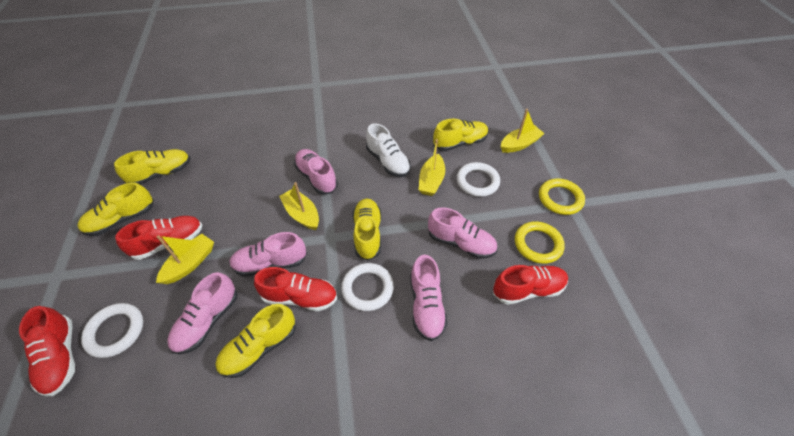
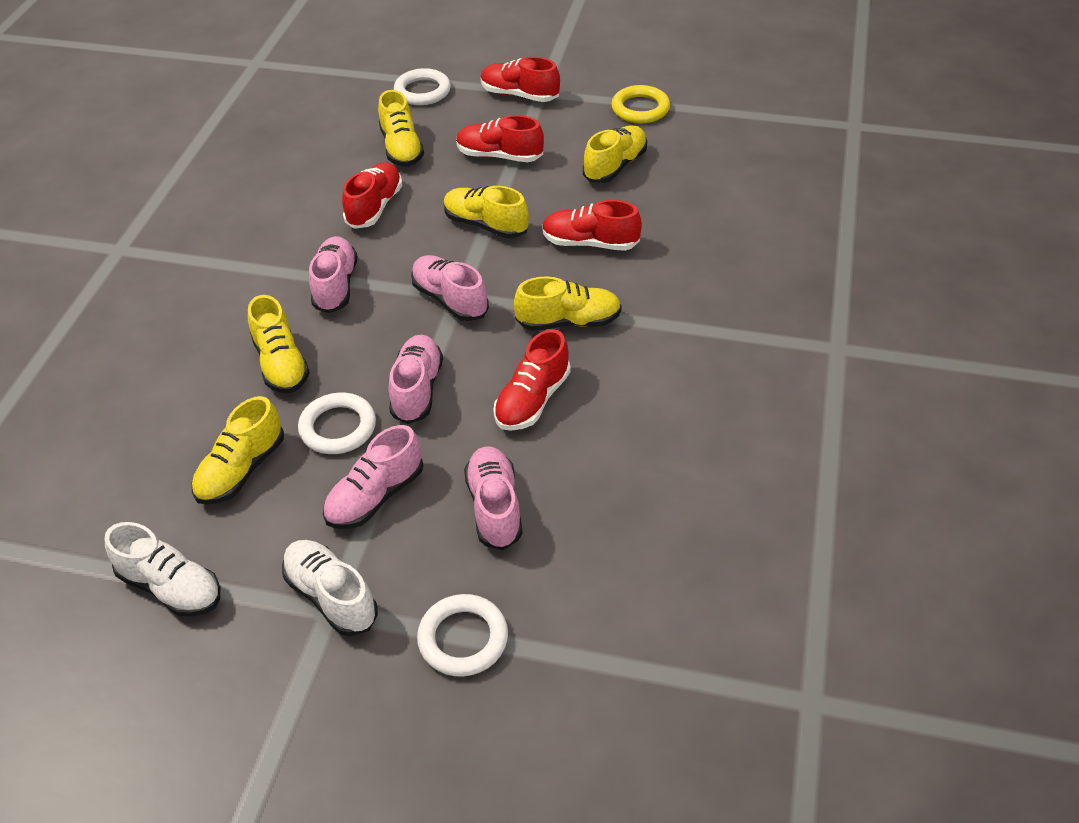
red shoe: 4 -> 5
white shoe: 1 -> 2
yellow boat: 4 -> 0
yellow ring: 2 -> 1
yellow shoe: 5 -> 6

